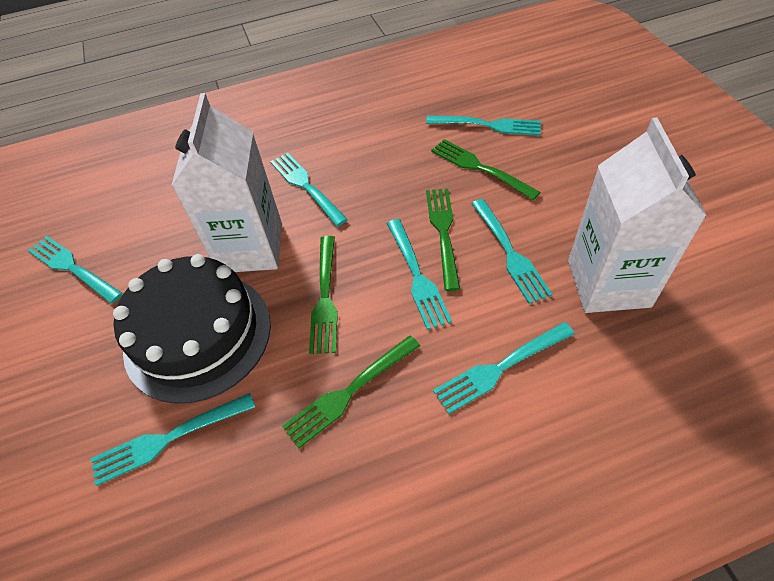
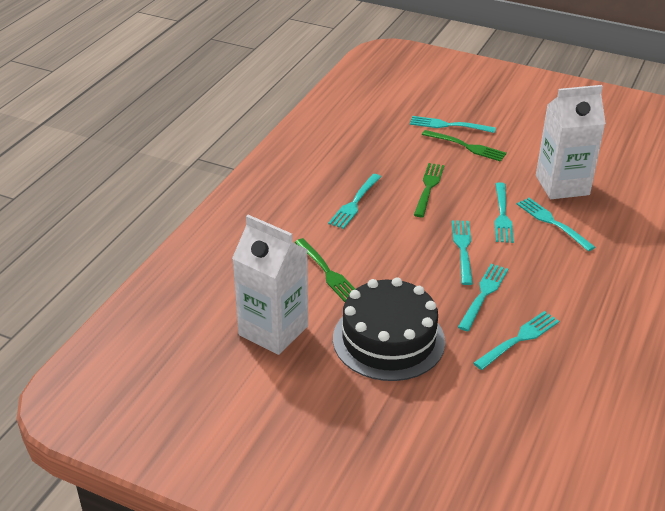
green fork: 4 -> 3

